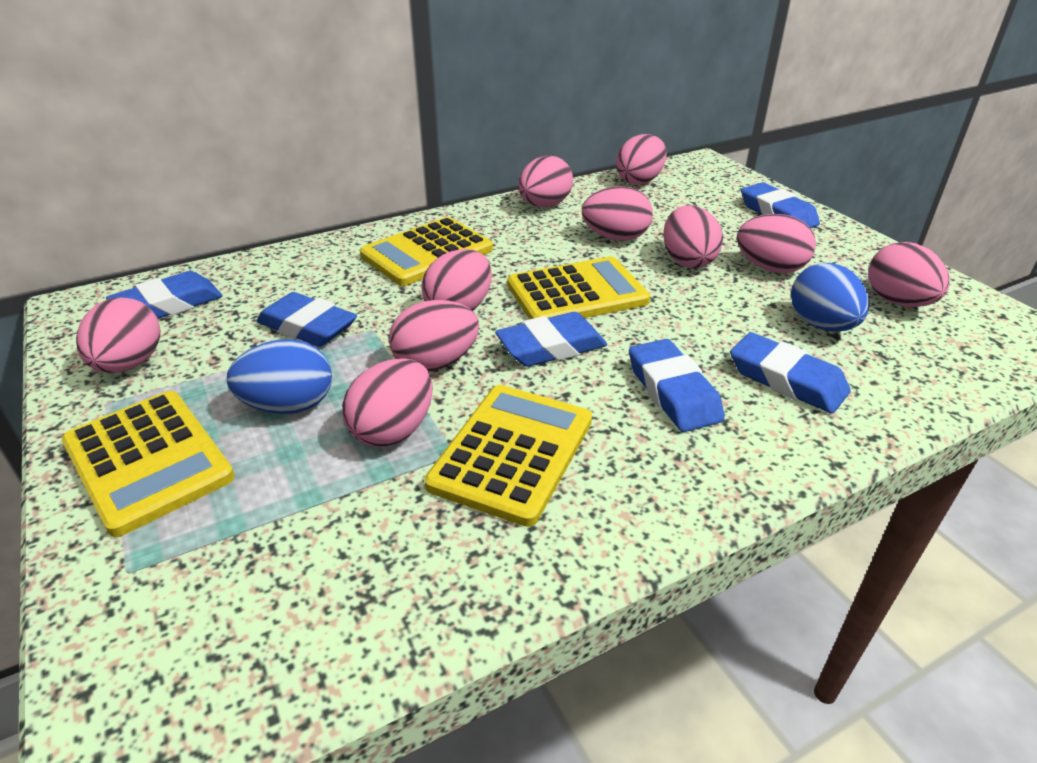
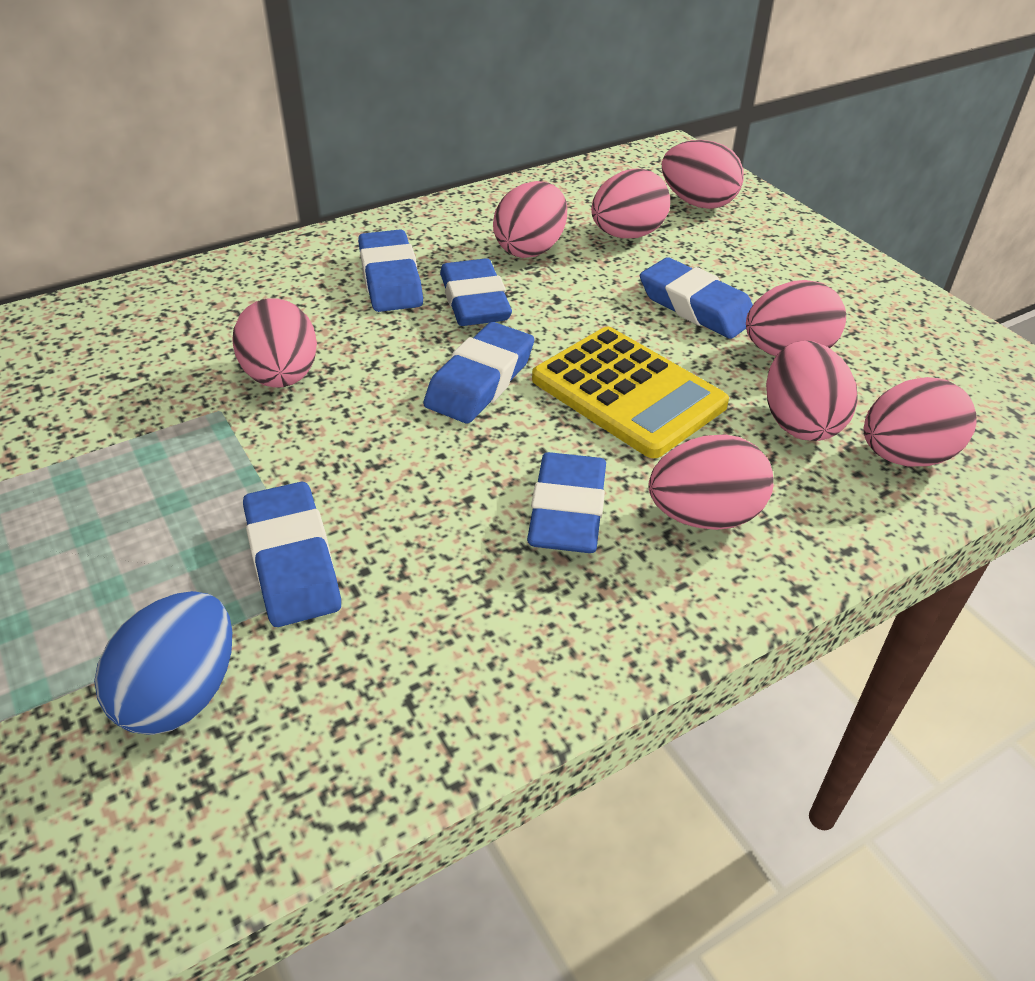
blue egg: 2 -> 1
pink egg: 10 -> 8
yellow calculator: 4 -> 1

